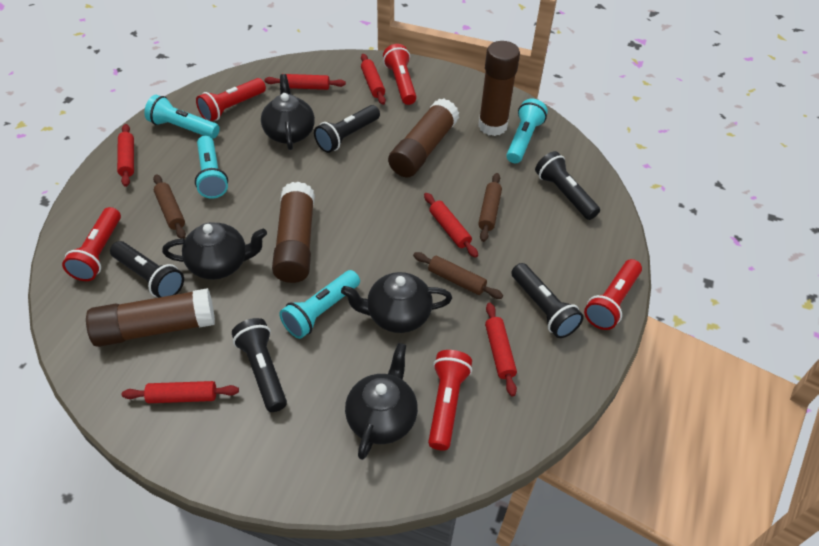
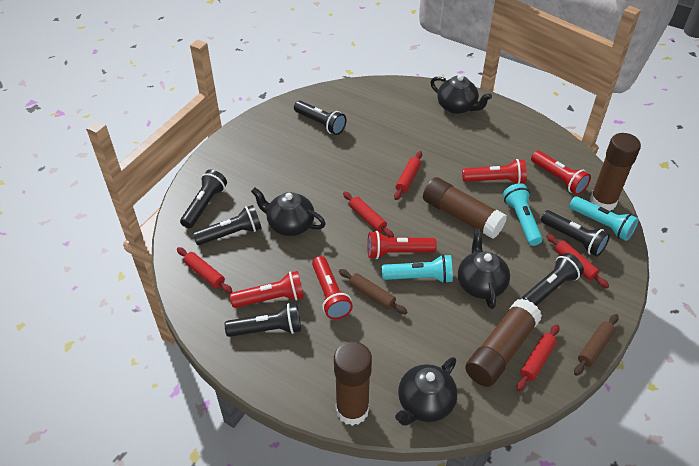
black flashlight: 5 -> 6
brown rolling pin: 3 -> 2
red rolling pin: 6 -> 5
turquoise flashlight: 4 -> 3

